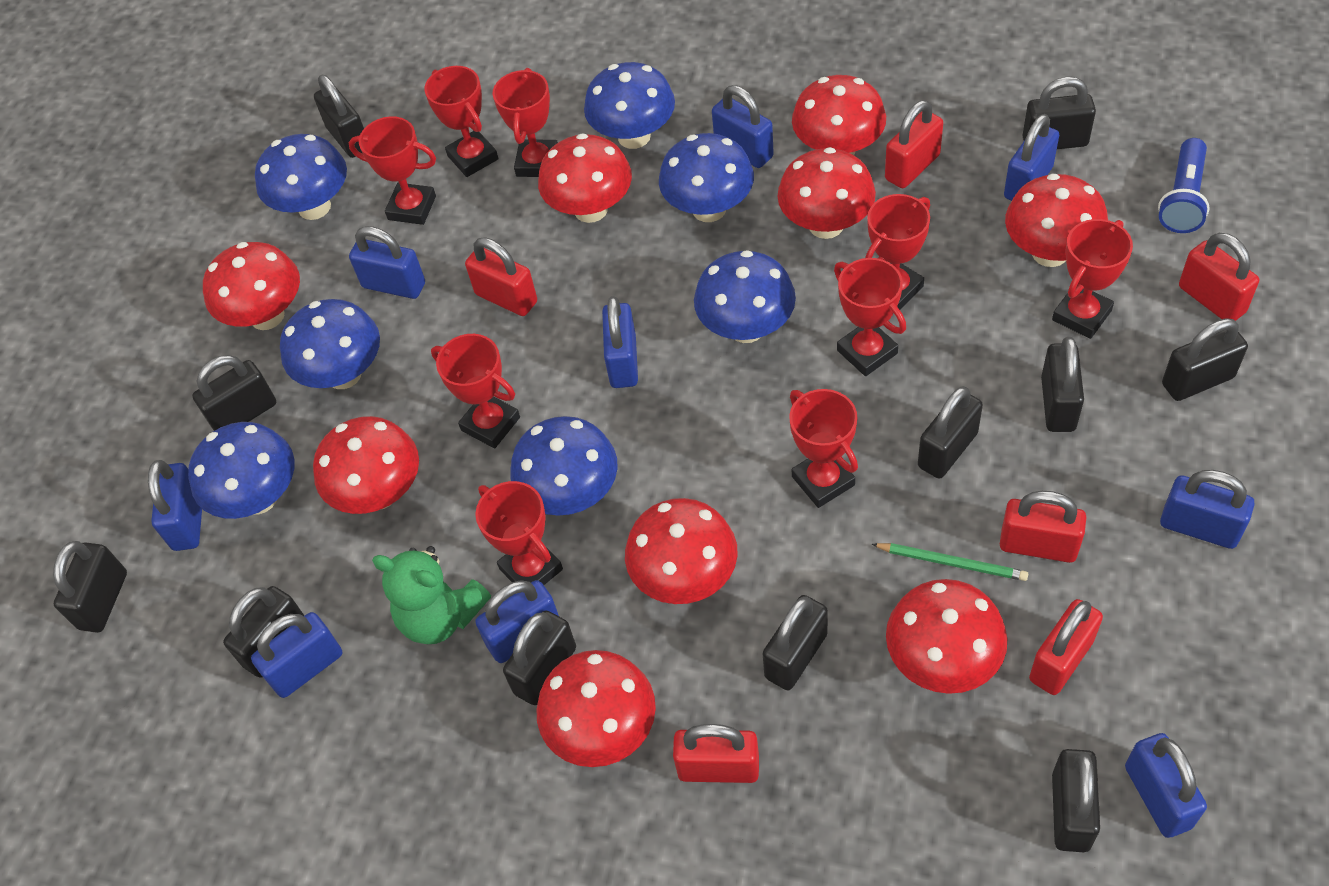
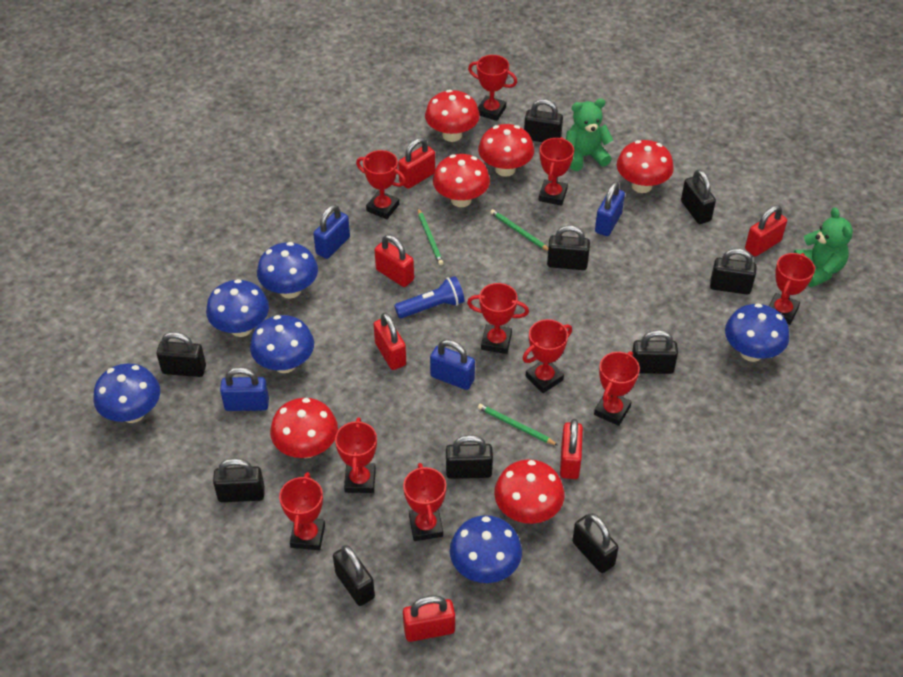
black padlock: 11 -> 10
blue mushroom: 7 -> 6
blue padlock: 9 -> 4
green pencil: 1 -> 3
green teddy bear: 1 -> 2
red mushroom: 9 -> 6
red trophy: 9 -> 10

